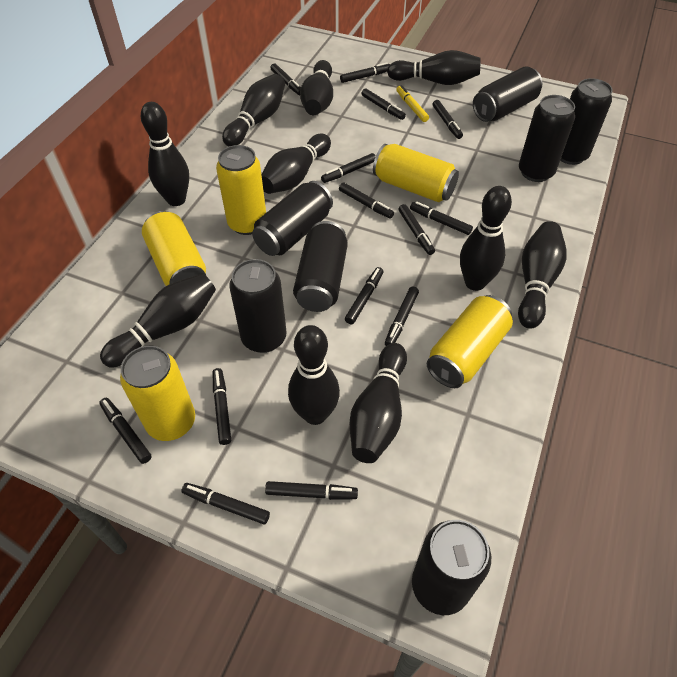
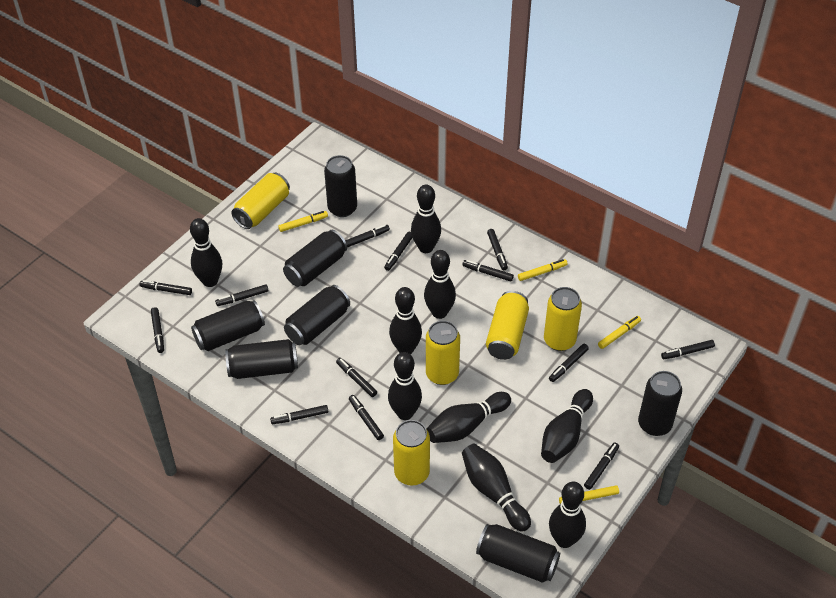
black bowling pin: 10 -> 9
black marker: 14 -> 13
yellow marker: 1 -> 4

